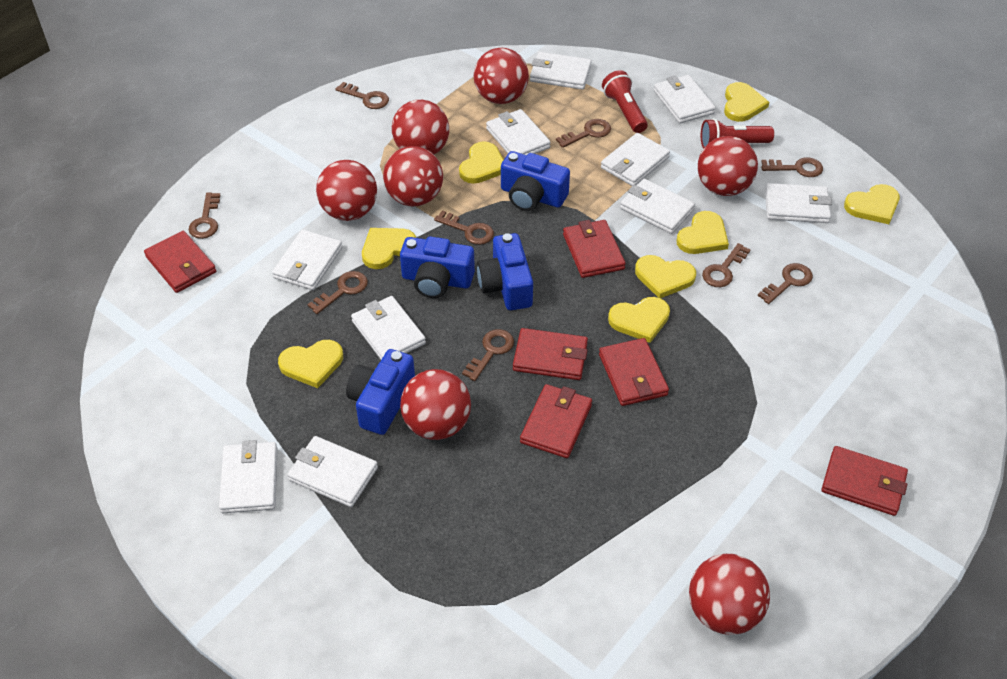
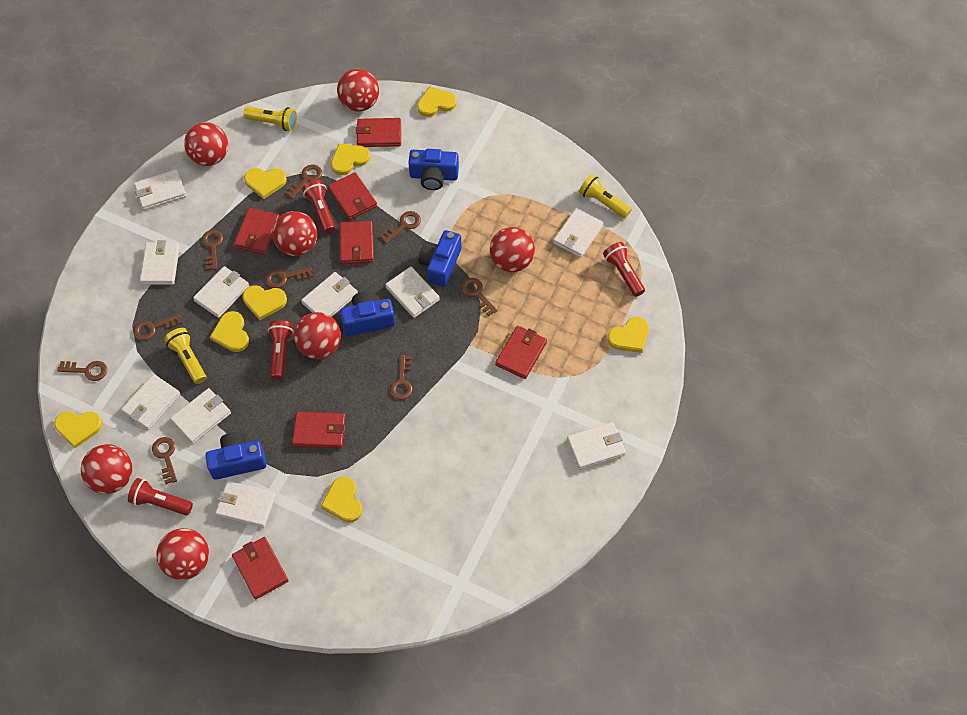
red flashlight: 2 -> 4
red wallet: 6 -> 7
yellow flashlight: 0 -> 3

